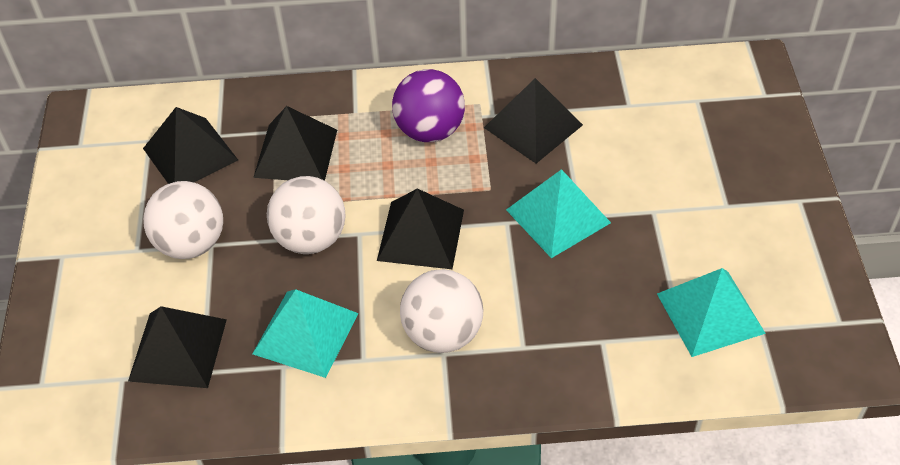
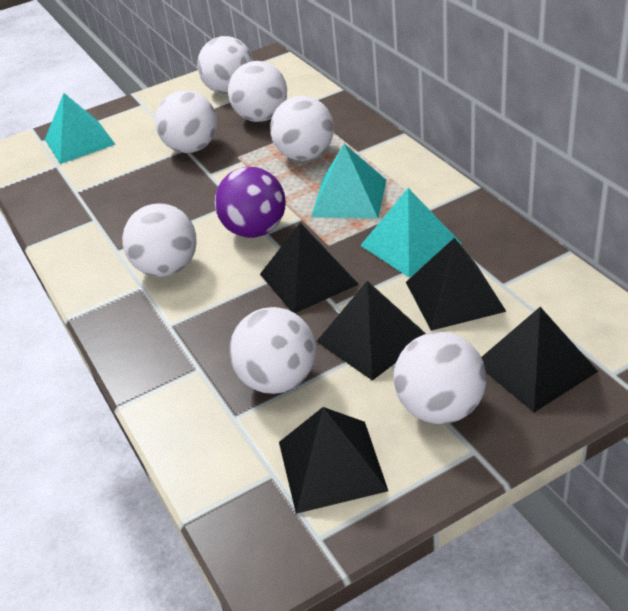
white ball: 3 -> 7

